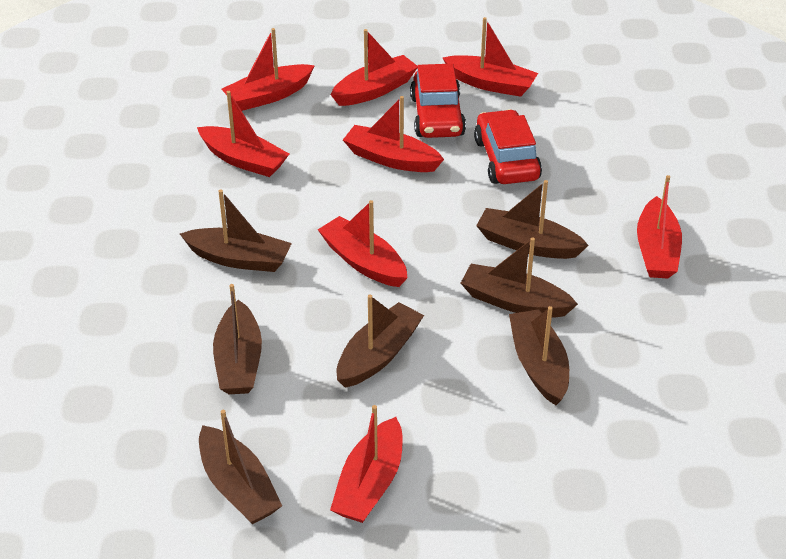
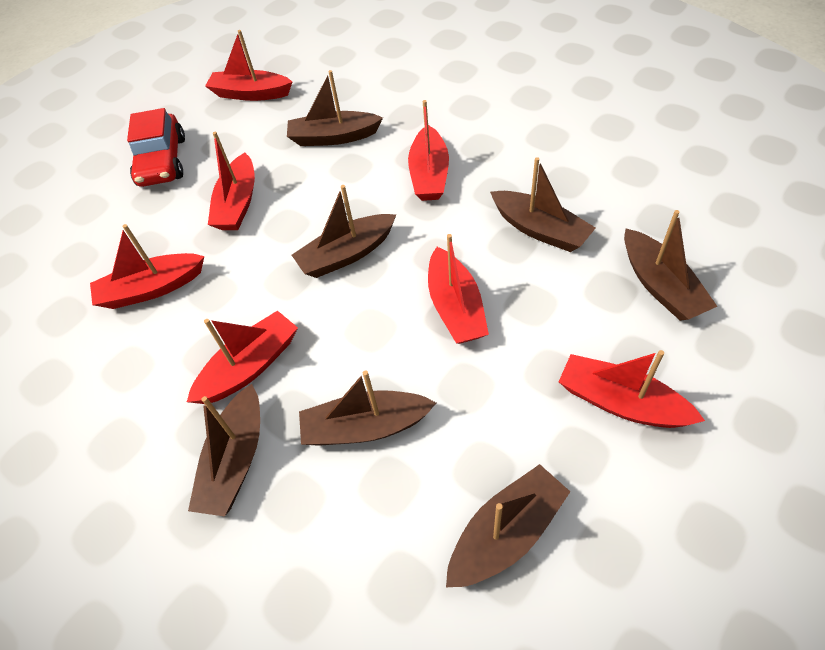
red boat: 8 -> 7
red car: 2 -> 1

